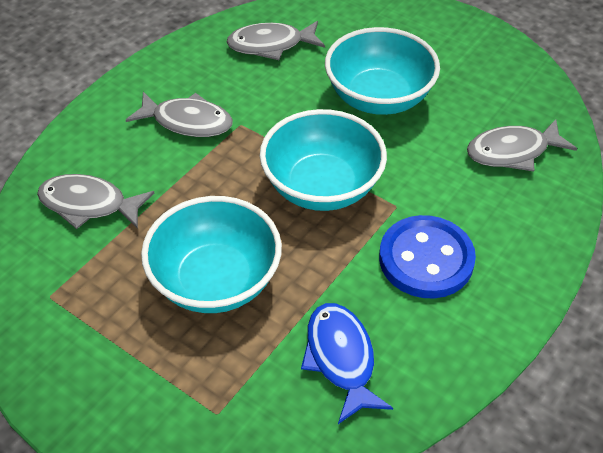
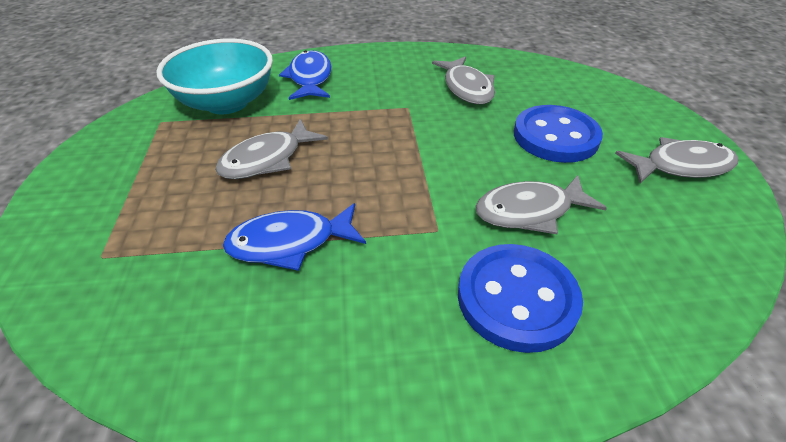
blue button: 1 -> 2
blue fish: 1 -> 2
turquoise bowl: 3 -> 1

